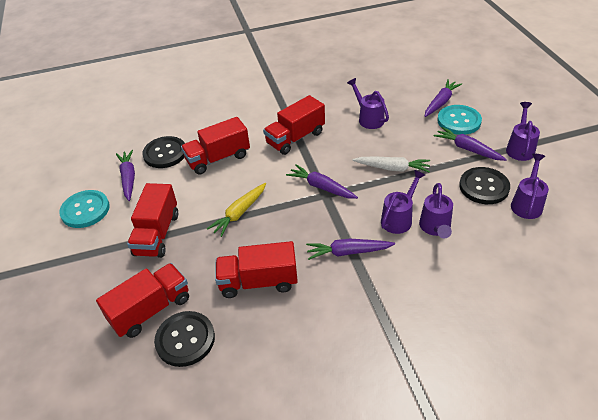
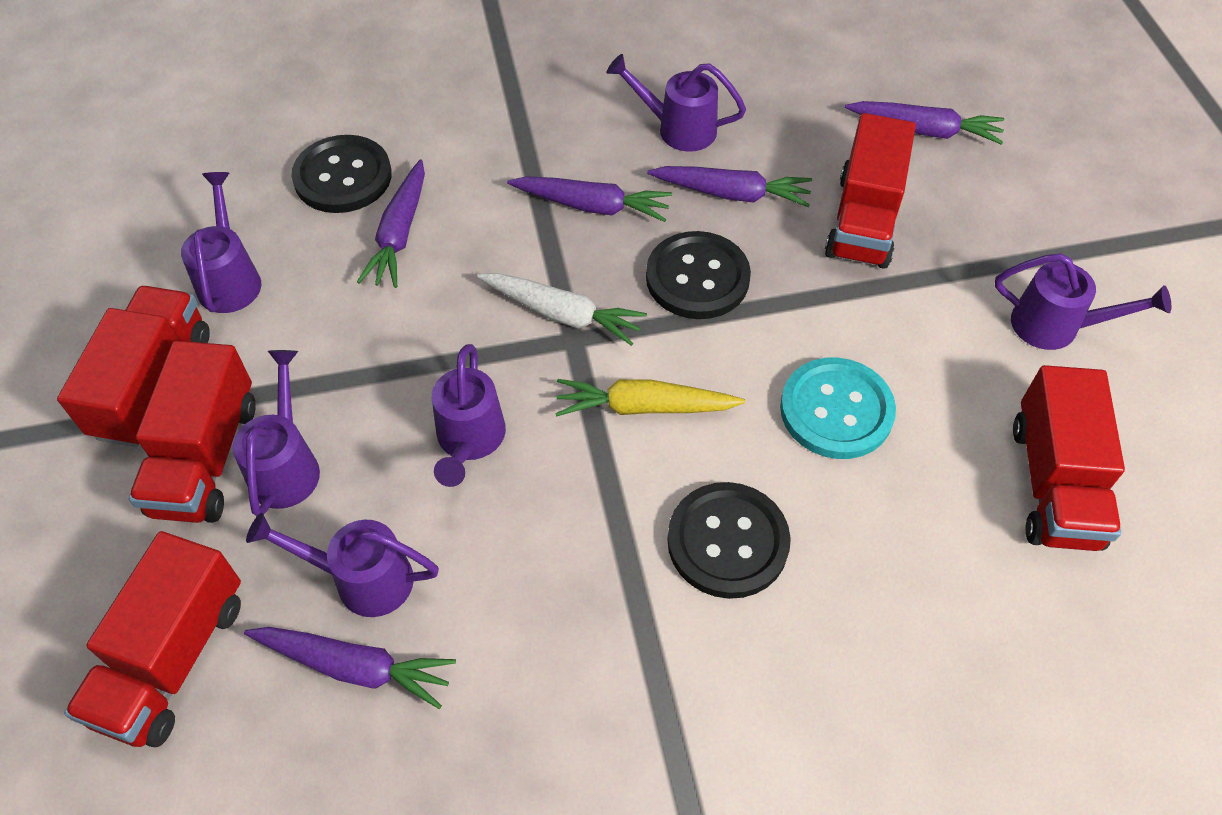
purple watering can: 5 -> 6
turquoise button: 2 -> 1

